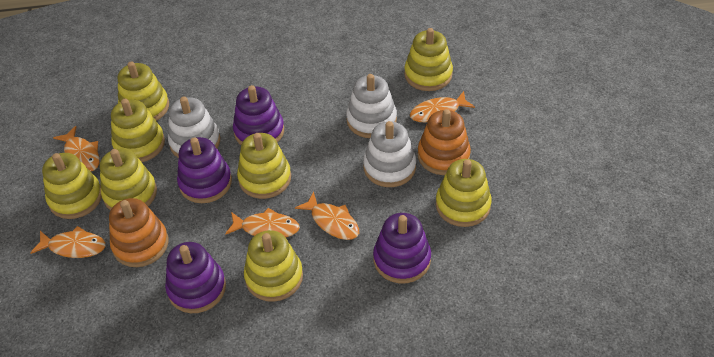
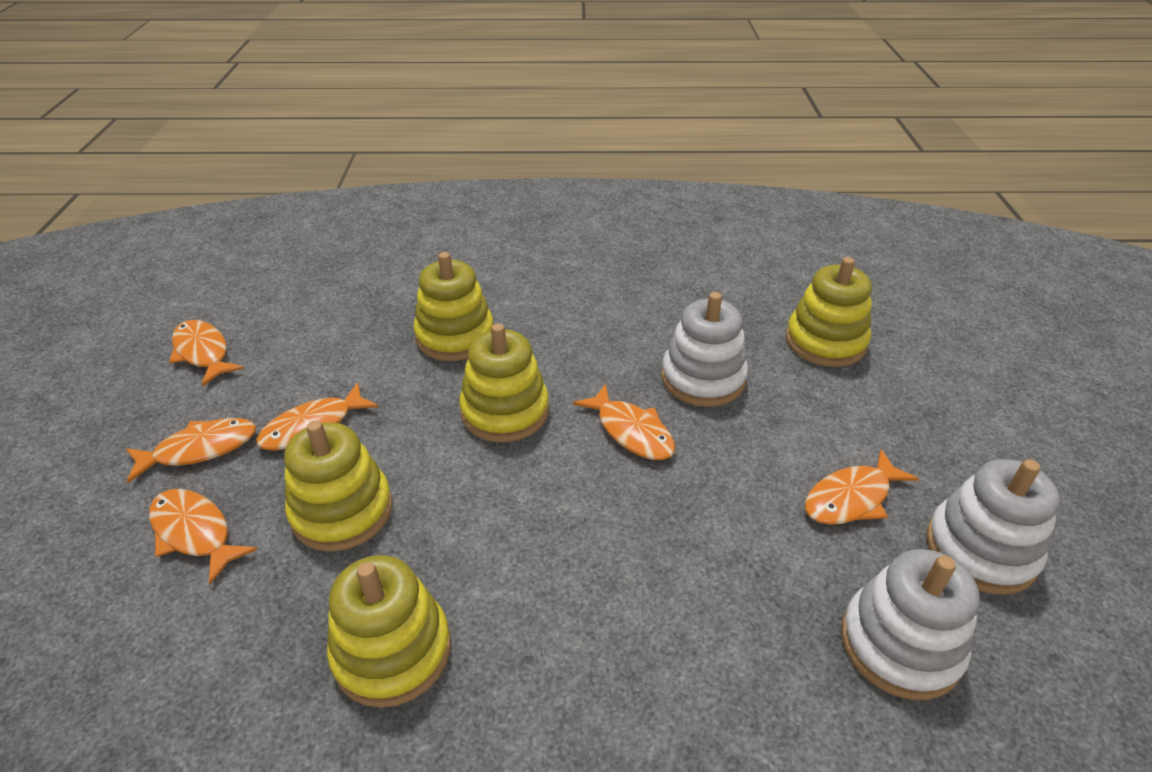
orange fish: 5 -> 6
orange stacking toy: 2 -> 0
purple stacking toy: 4 -> 0
yellow stacking toy: 8 -> 5

